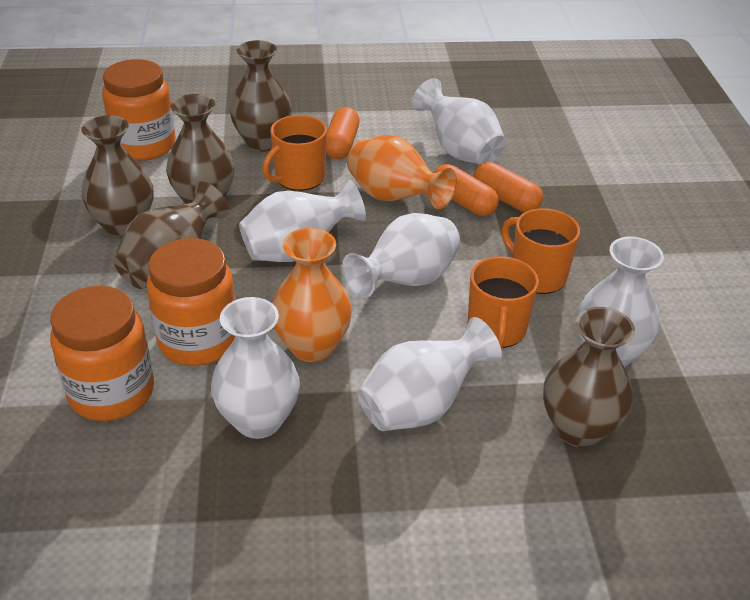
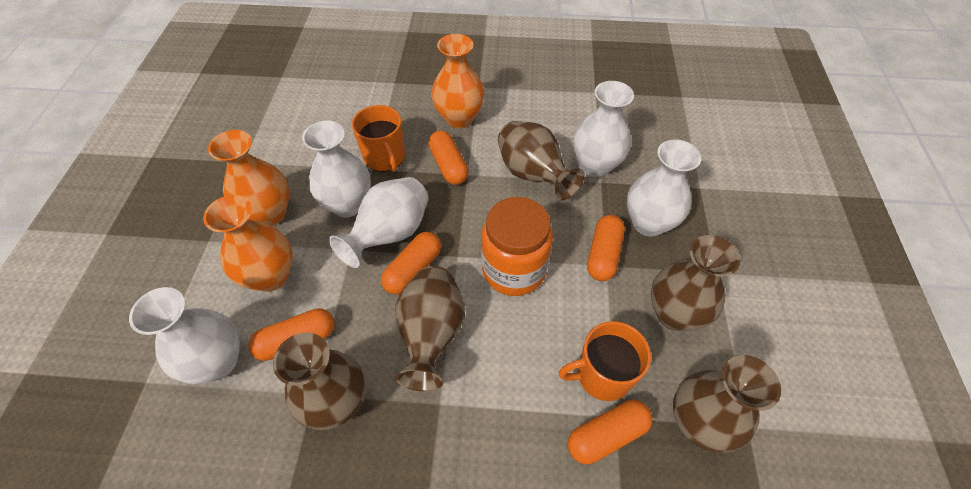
orange capsule: 3 -> 5
orange jar: 3 -> 1
orange mug: 3 -> 2
orange vase: 2 -> 3
white vase: 6 -> 5

